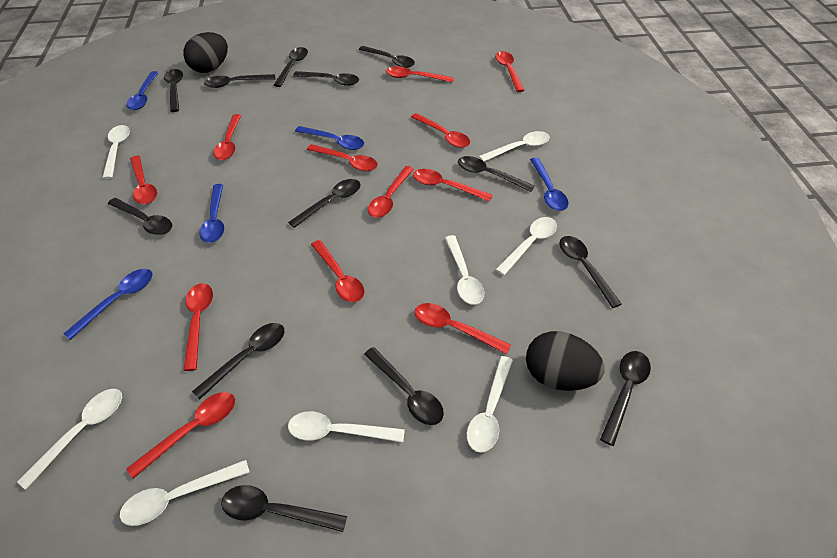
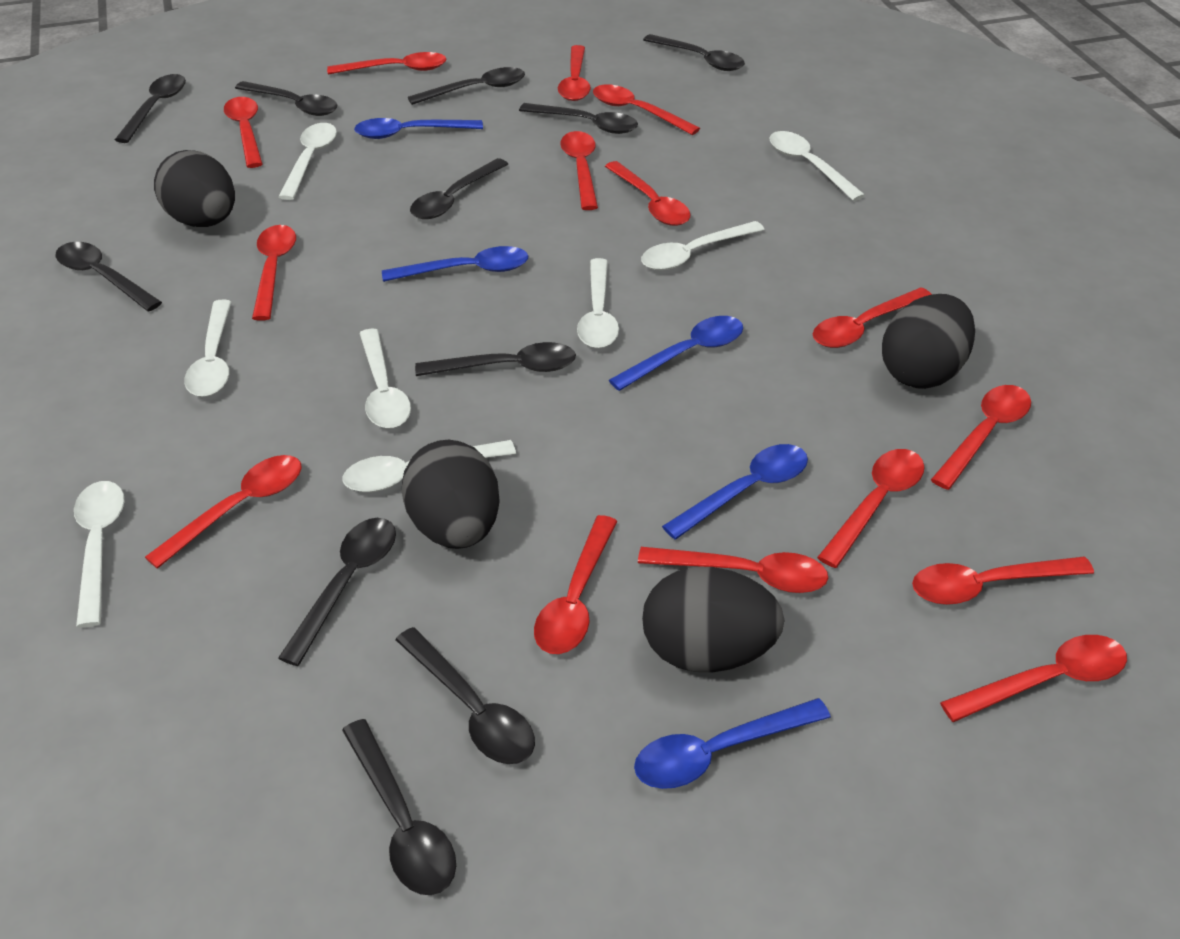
black egg: 2 -> 4
black spoon: 13 -> 11
red spoon: 12 -> 15

